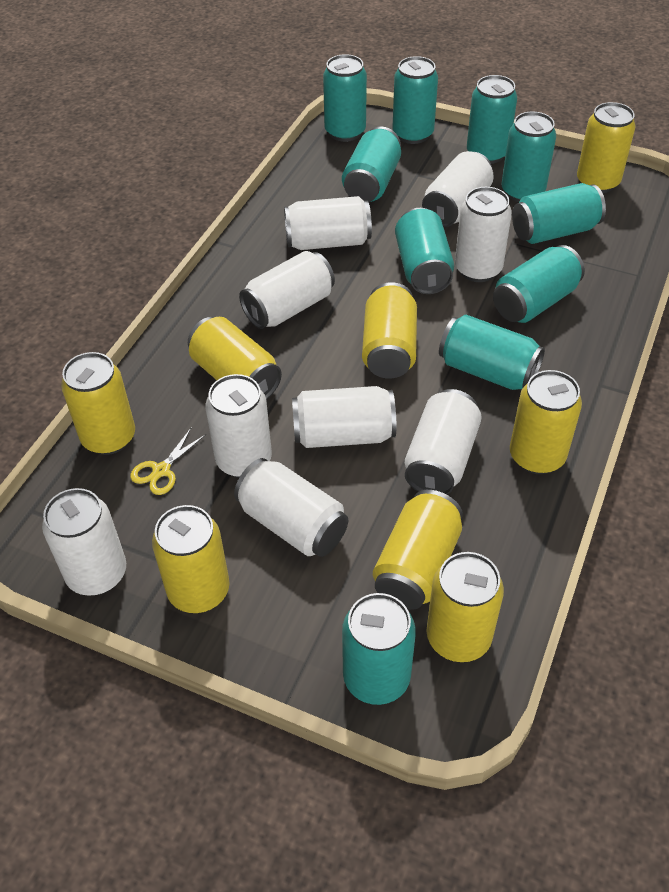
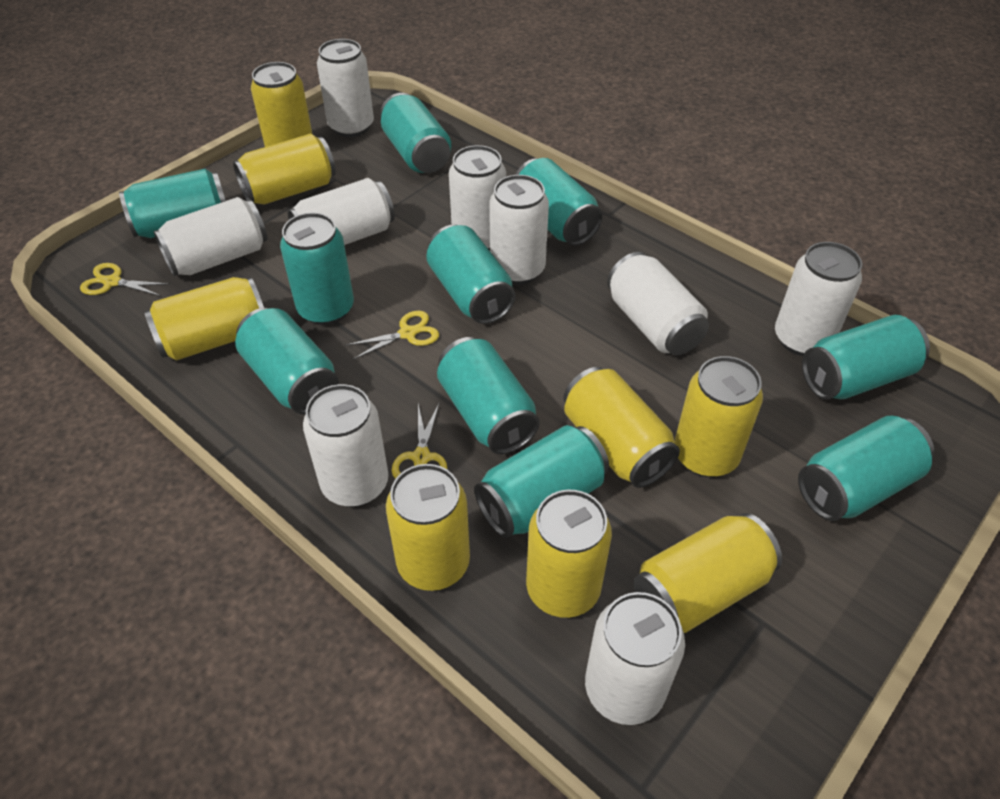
yellow scissors: 1 -> 3

